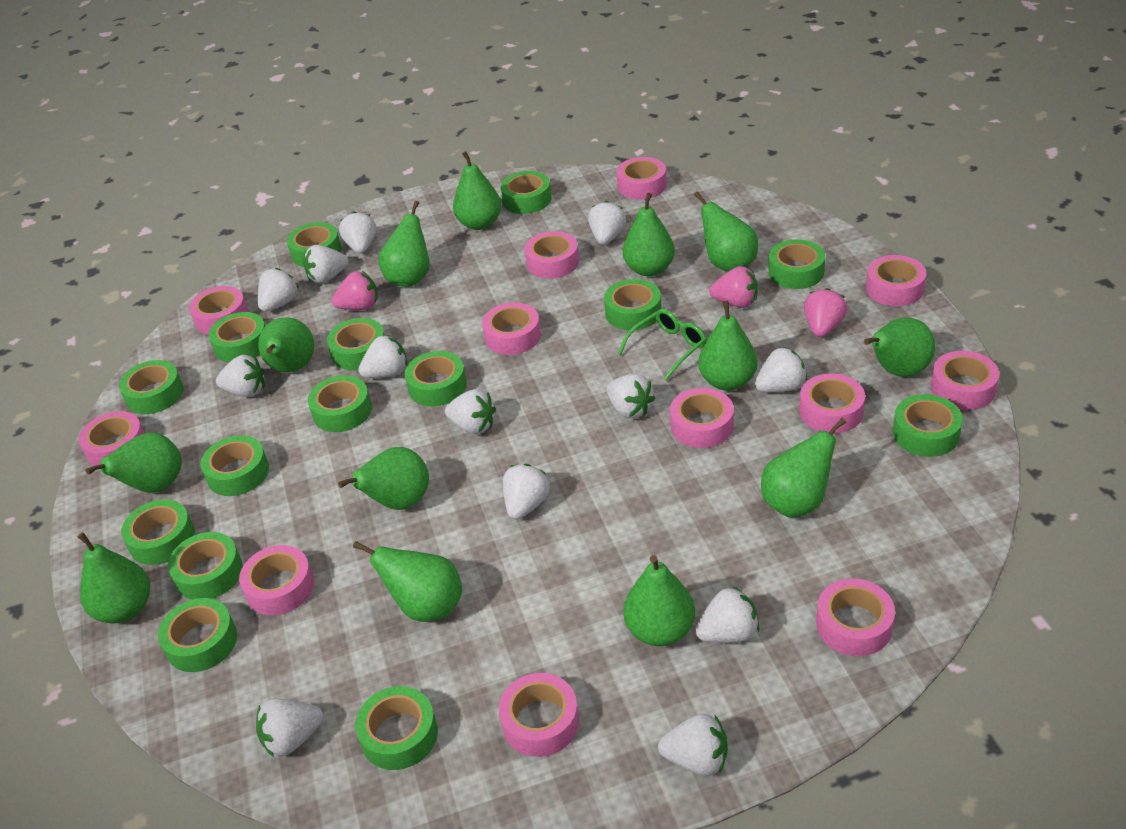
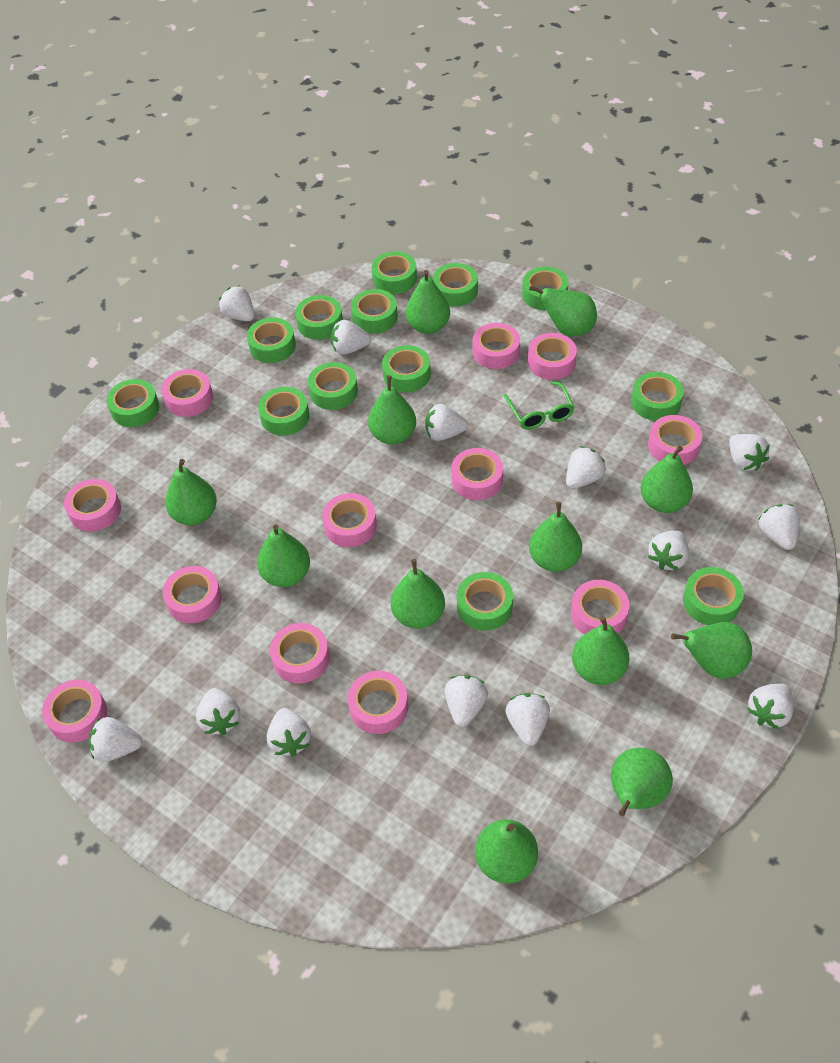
green pear: 13 -> 12
green tape: 15 -> 13
pink strawberry: 3 -> 0

